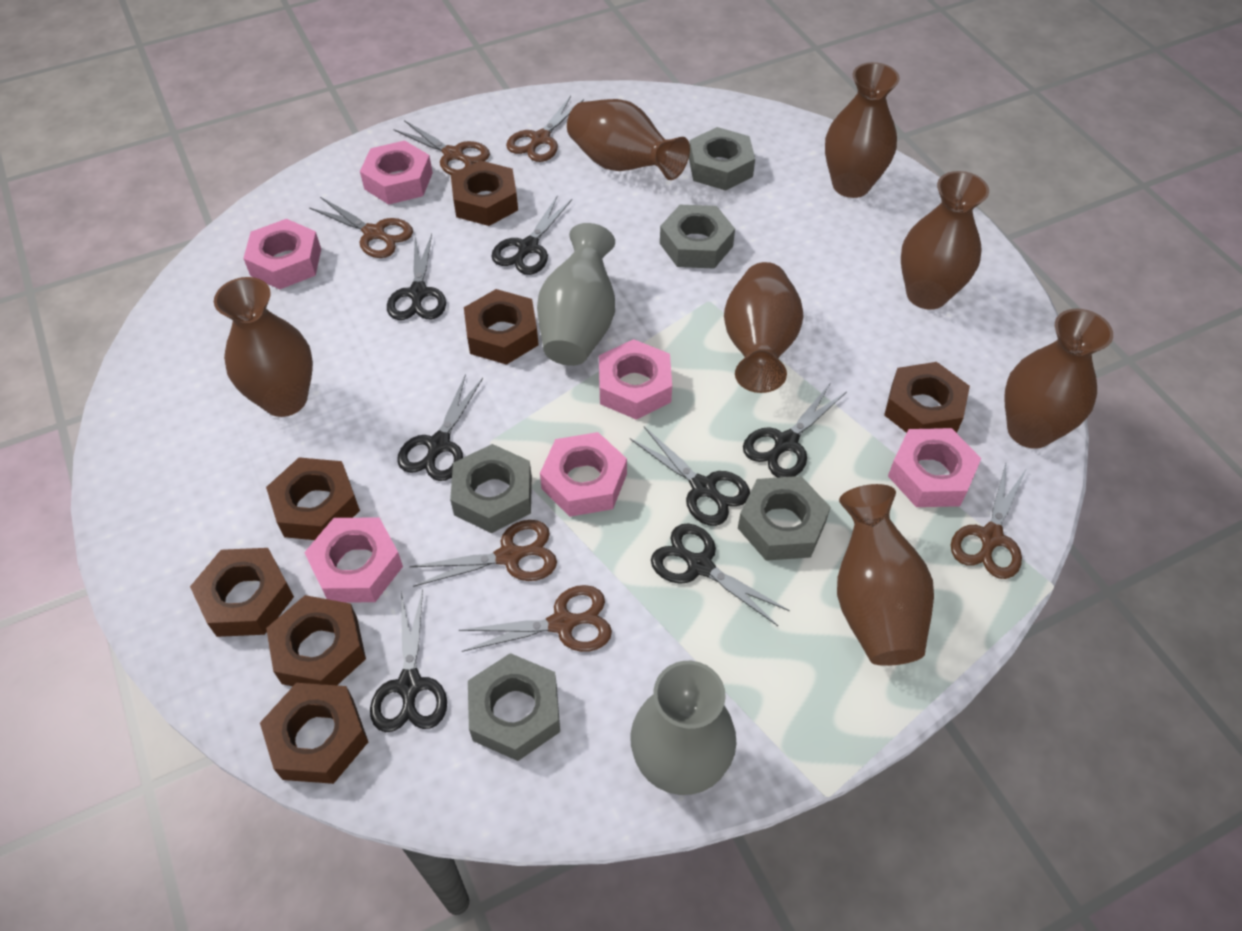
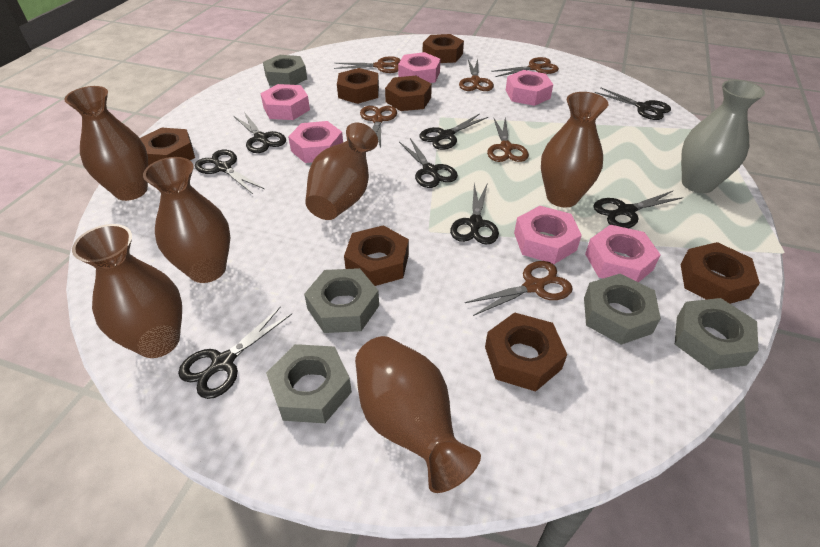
black scissors: 7 -> 8
brown vase: 7 -> 6
grey vase: 2 -> 1

